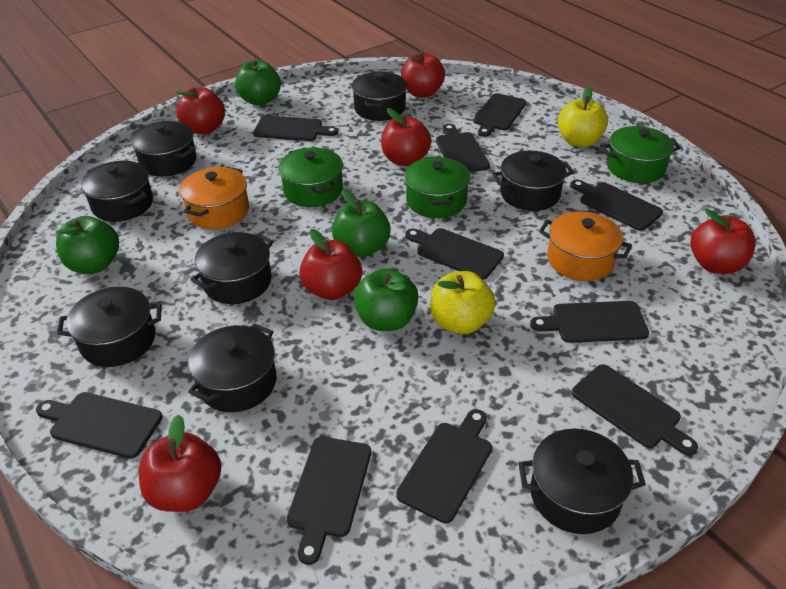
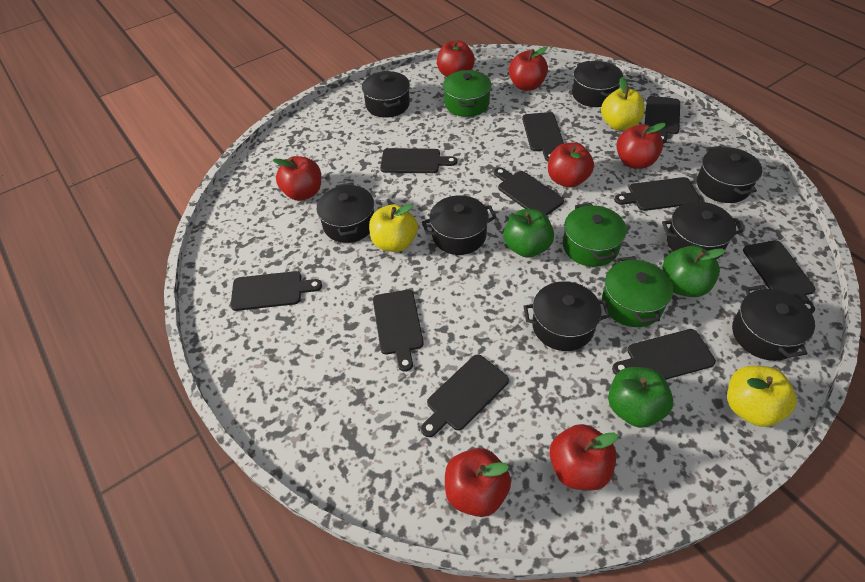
green apple: 4 -> 3
orange pot: 2 -> 0
red apple: 6 -> 7
yellow apple: 2 -> 3

